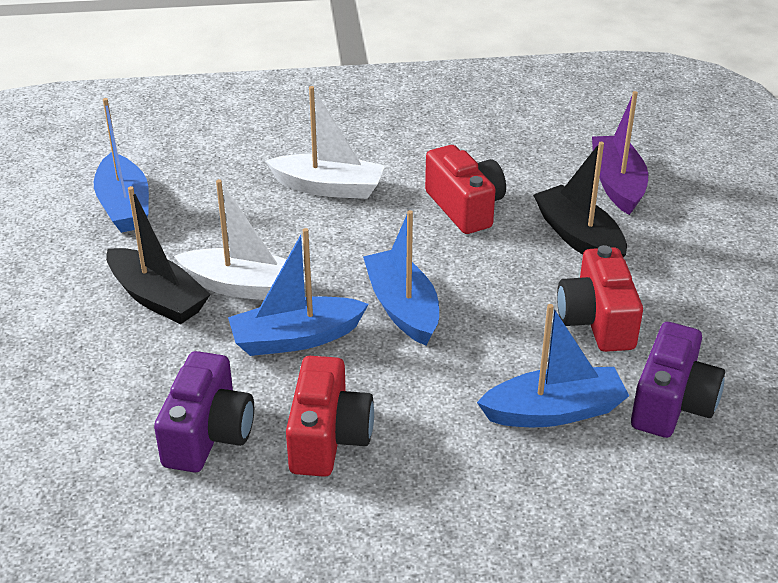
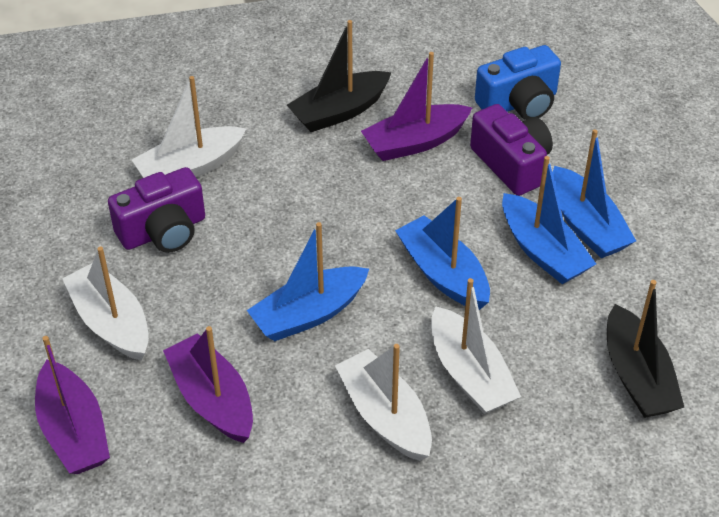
blue camera: 0 -> 1
purple boat: 1 -> 3
red camera: 3 -> 0
white boat: 2 -> 4

